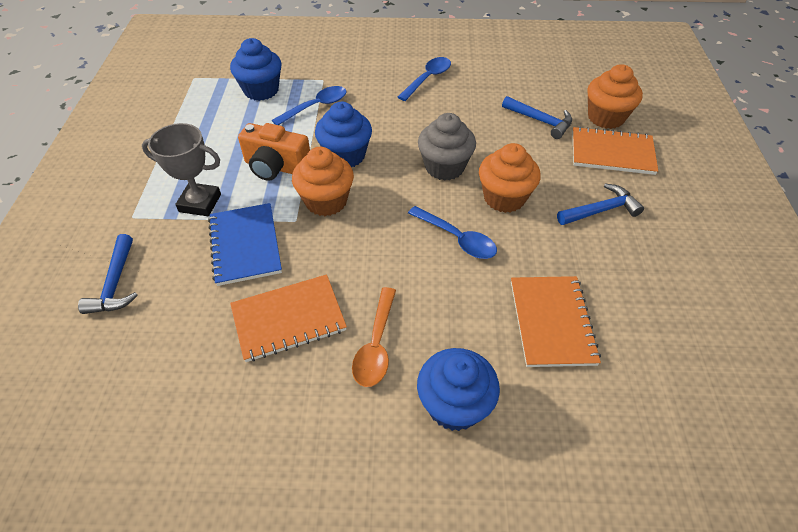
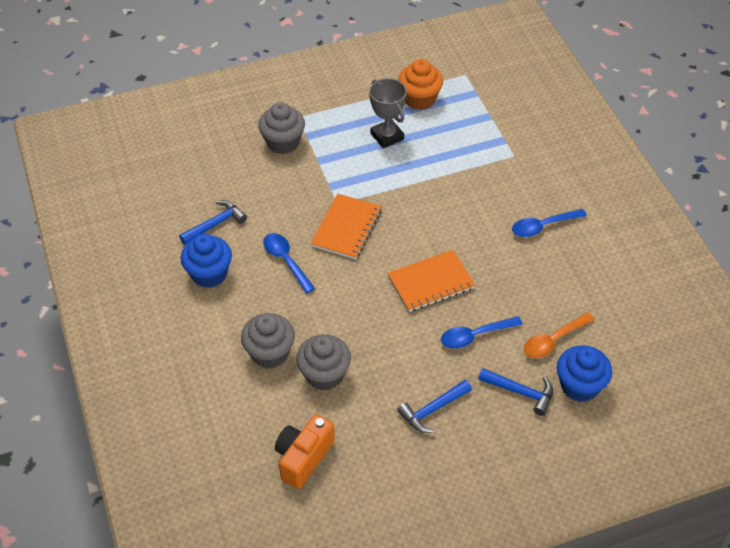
blue cupcake: 3 -> 2
blue notebook: 1 -> 0
grey cupcake: 1 -> 3
orange cupcake: 3 -> 1
orange notebook: 3 -> 2

